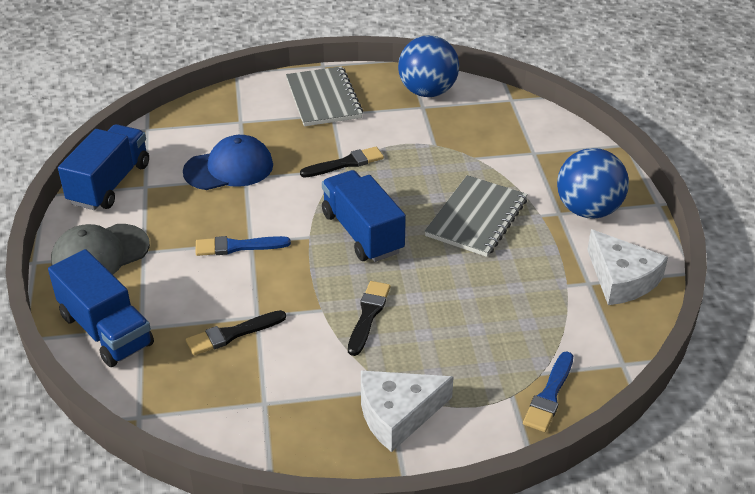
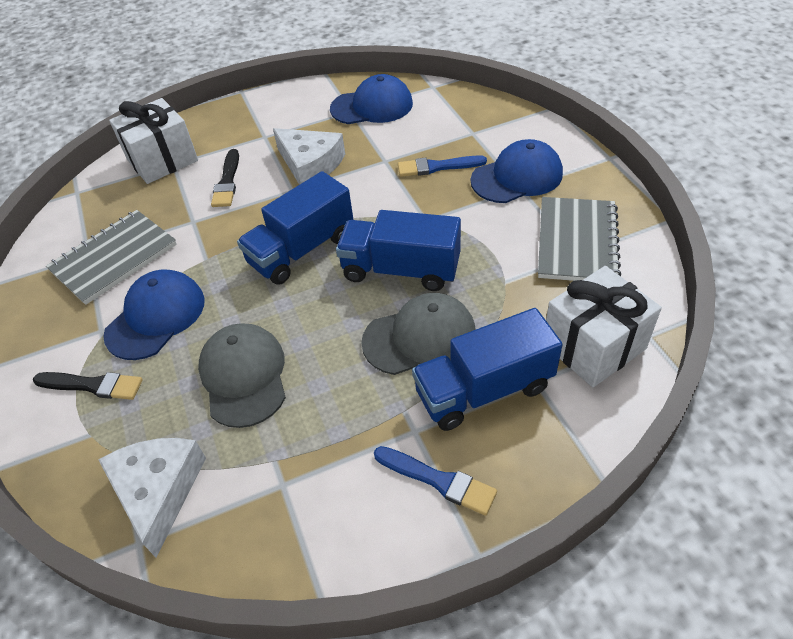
black brush: 3 -> 2
blue ball: 2 -> 0
blue cap: 1 -> 3
grey cap: 1 -> 2
white gift: 0 -> 2

